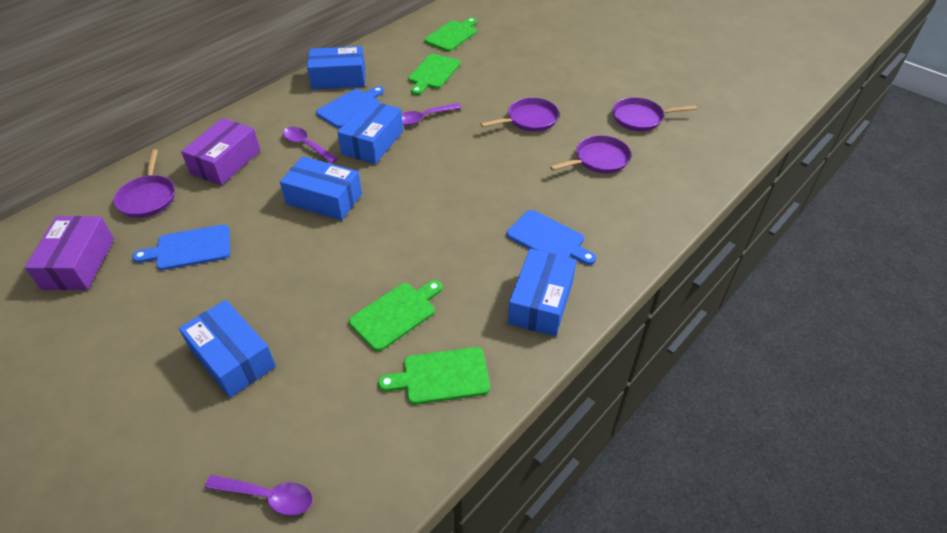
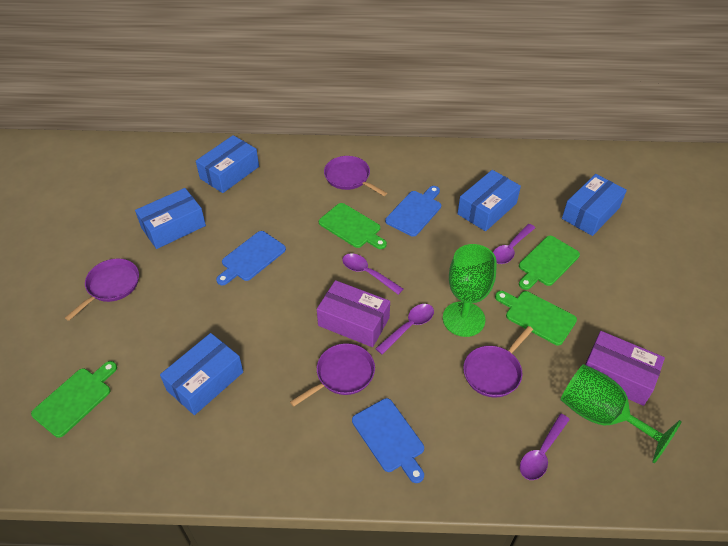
green goblet: 0 -> 2
purple spoon: 3 -> 4

